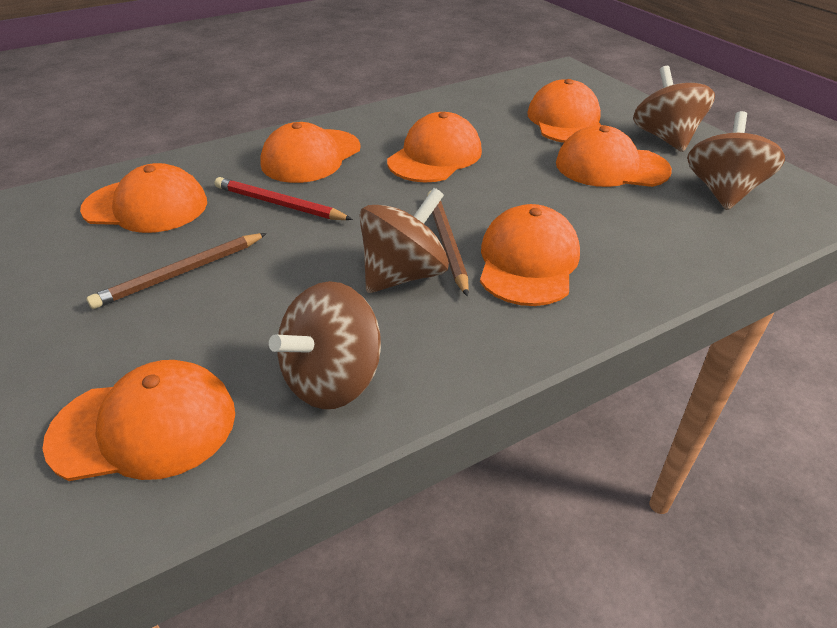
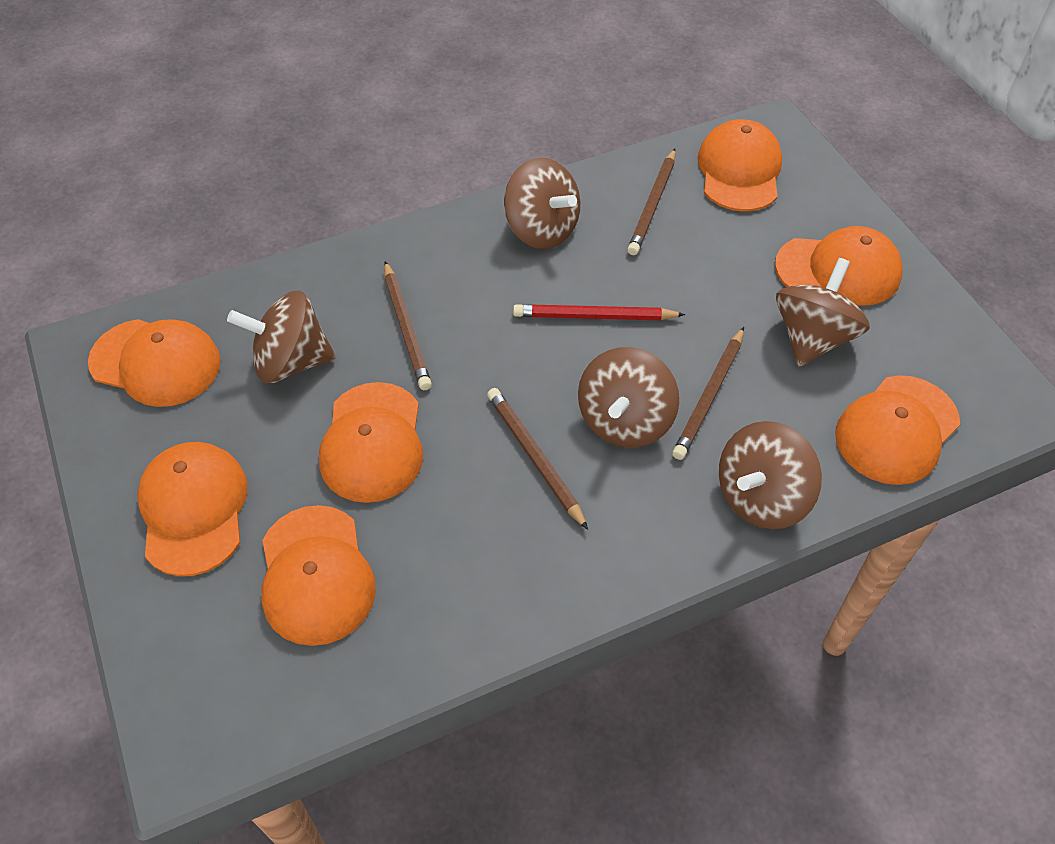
brown pencil: 2 -> 4
brown spinning top: 4 -> 5

